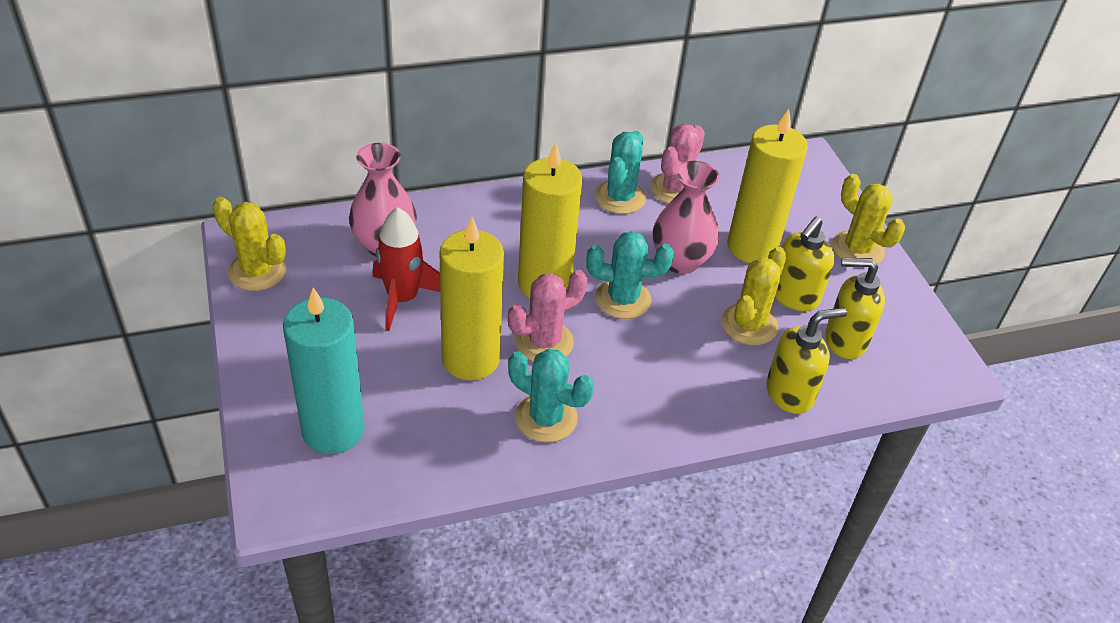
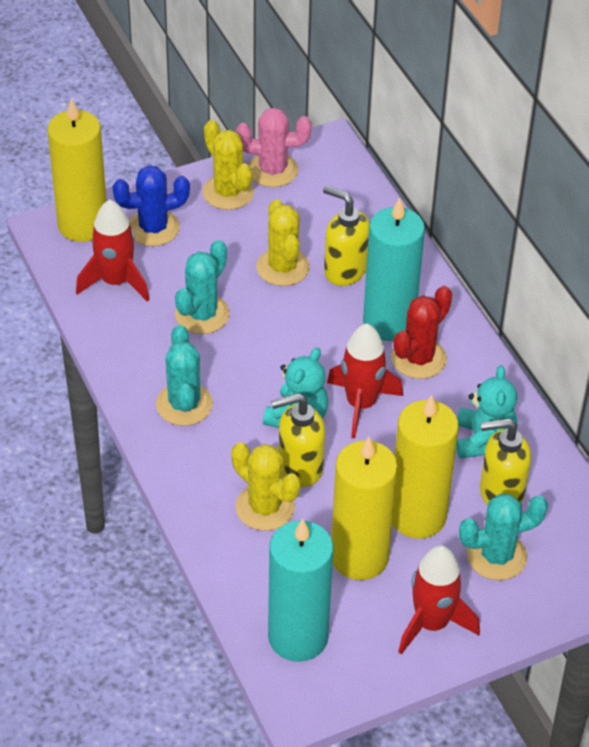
blue cactus: 0 -> 1
pink cactus: 2 -> 1
pink vase: 2 -> 0
red cactus: 0 -> 1
red rocket: 1 -> 3
turquoise candle: 1 -> 2
turquoise teddy bear: 0 -> 2

